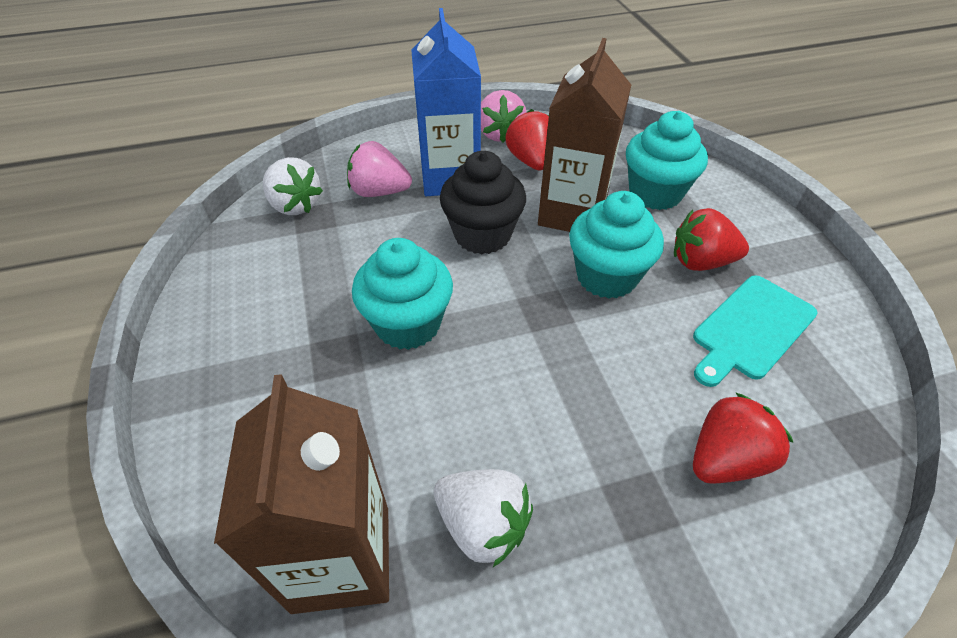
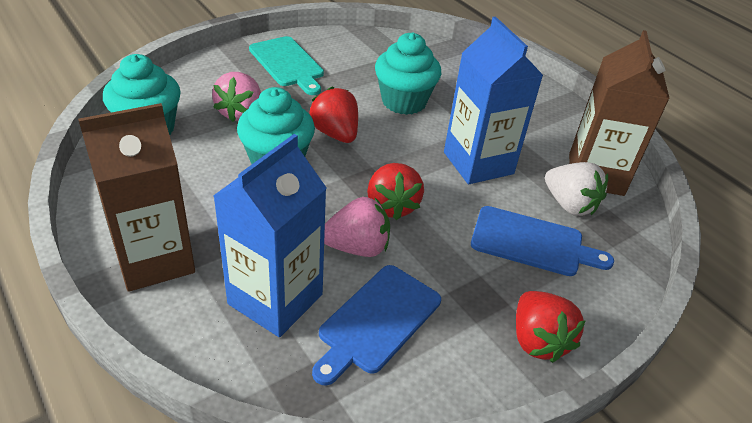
black cupcake: 1 -> 0
blue carton: 1 -> 2
blue cutting board: 0 -> 2
white strawberry: 2 -> 1

